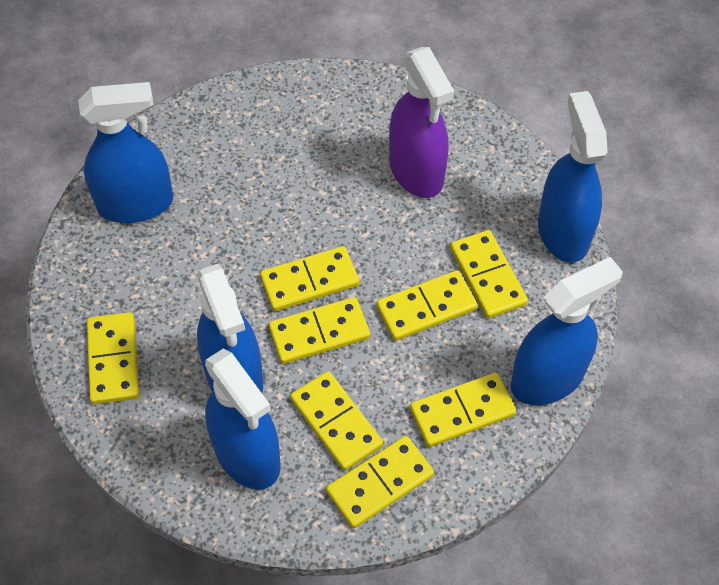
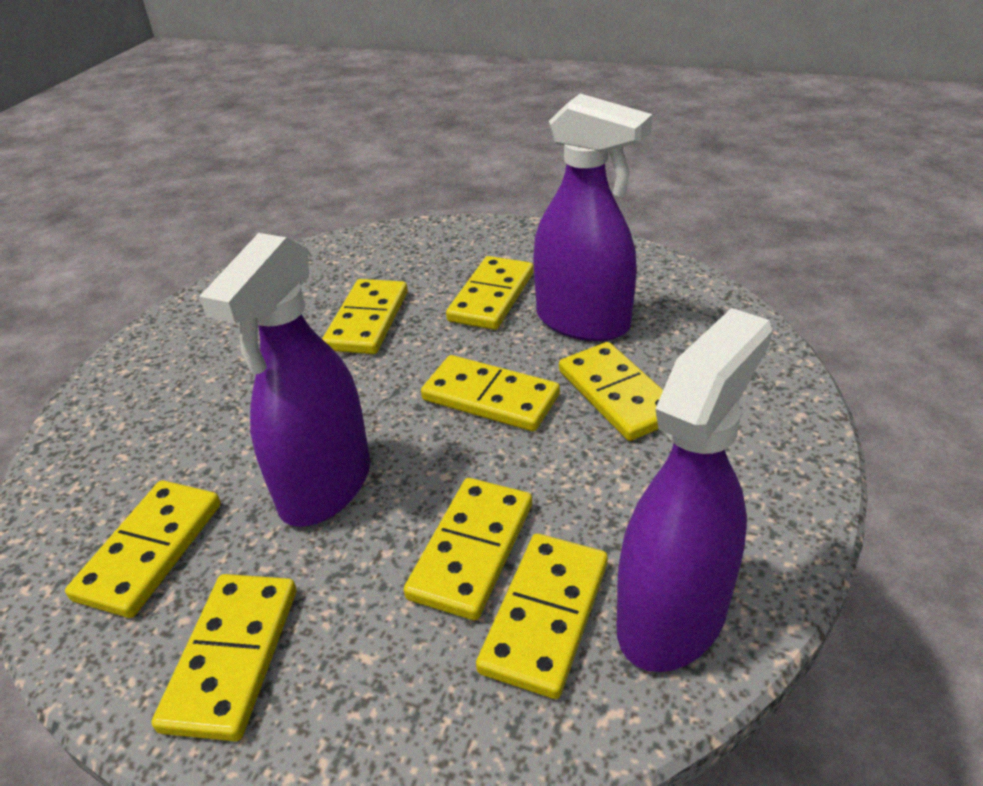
blue spray bottle: 5 -> 0
purple spray bottle: 1 -> 3

